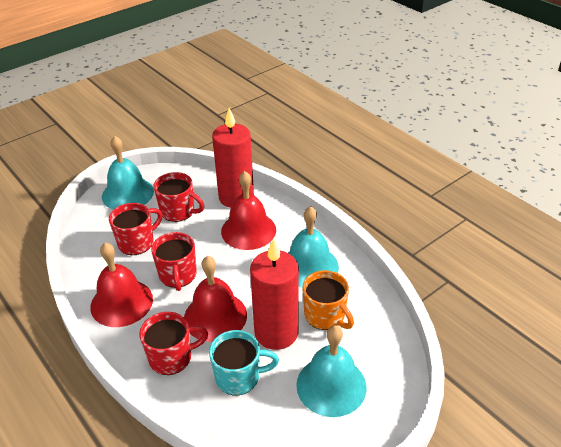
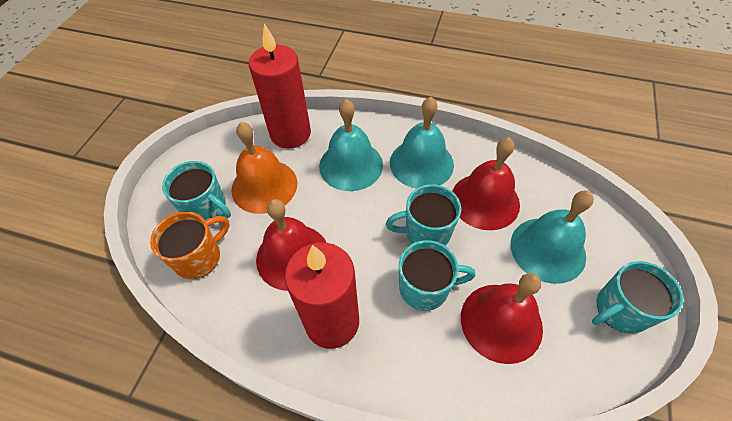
orange bell: 0 -> 1
red mug: 4 -> 0
turquoise mug: 1 -> 4

